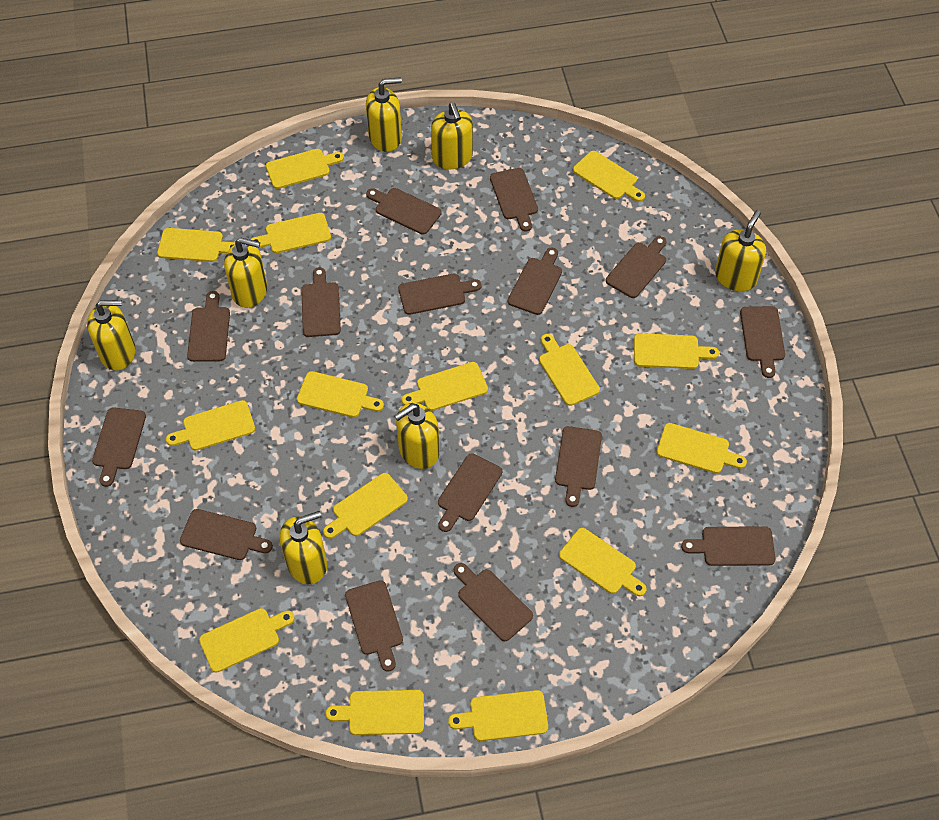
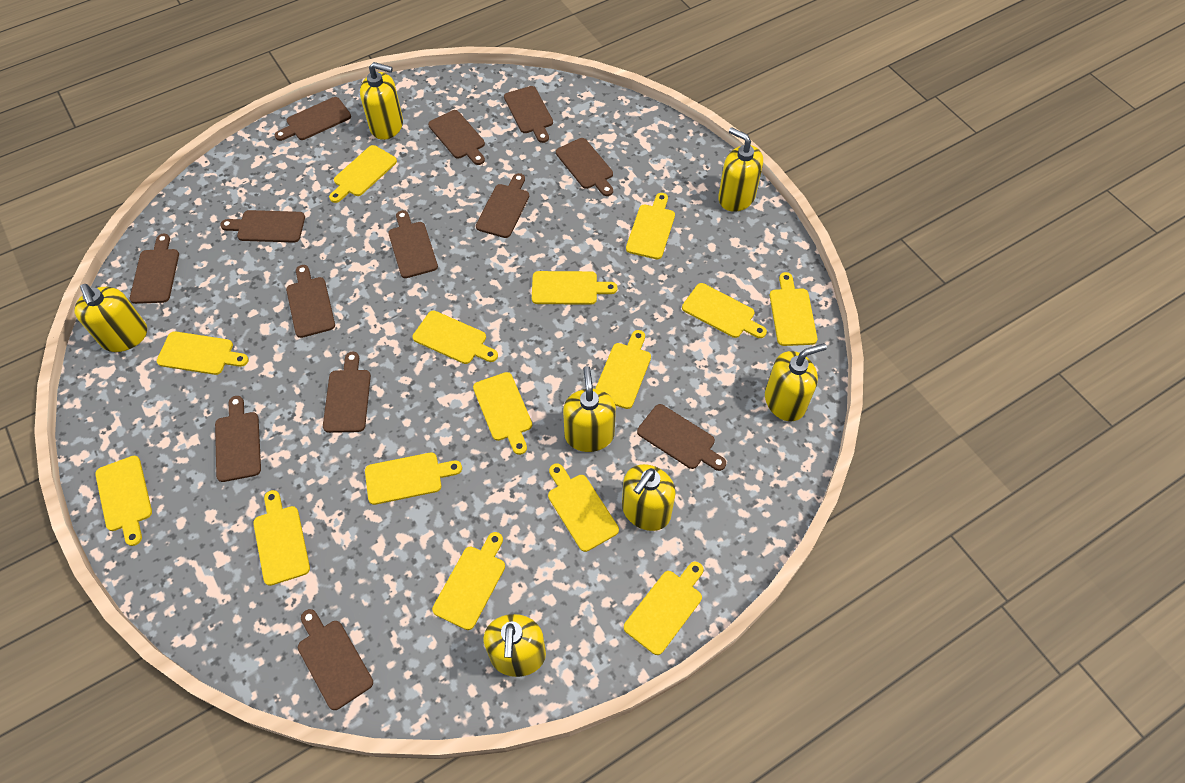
brown cutting board: 15 -> 13

